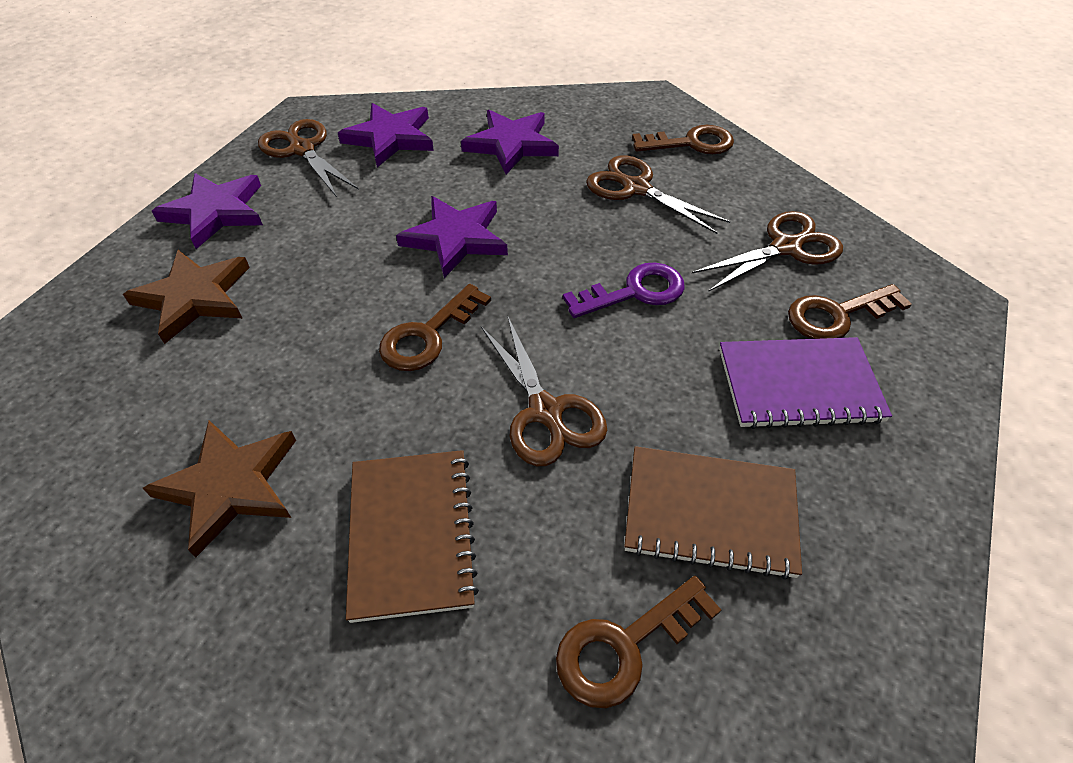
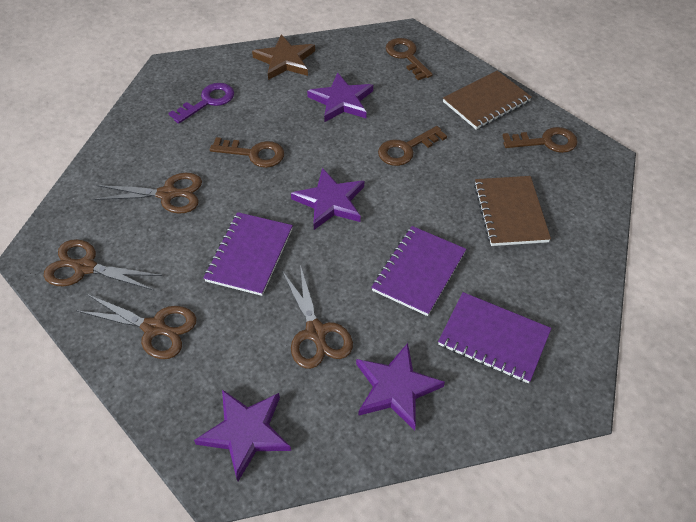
brown star: 2 -> 1
purple notebook: 1 -> 3

